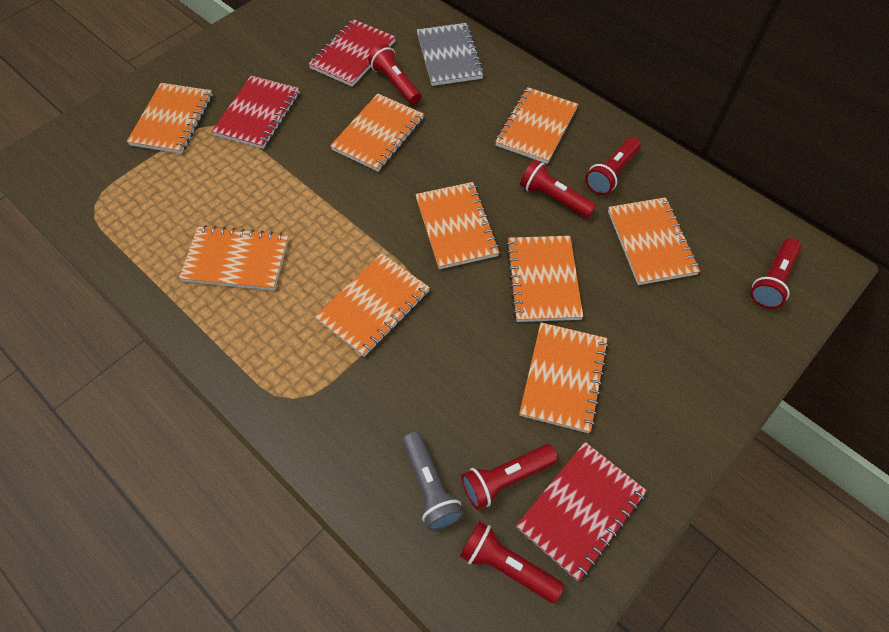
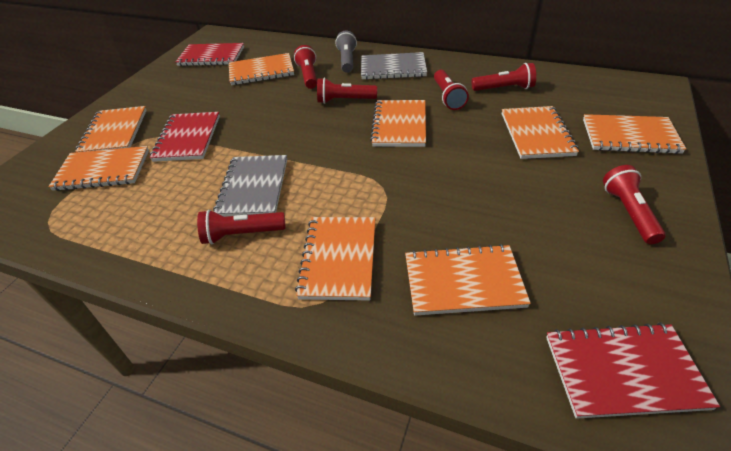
grey notebook: 1 -> 2
orange notebook: 9 -> 8

